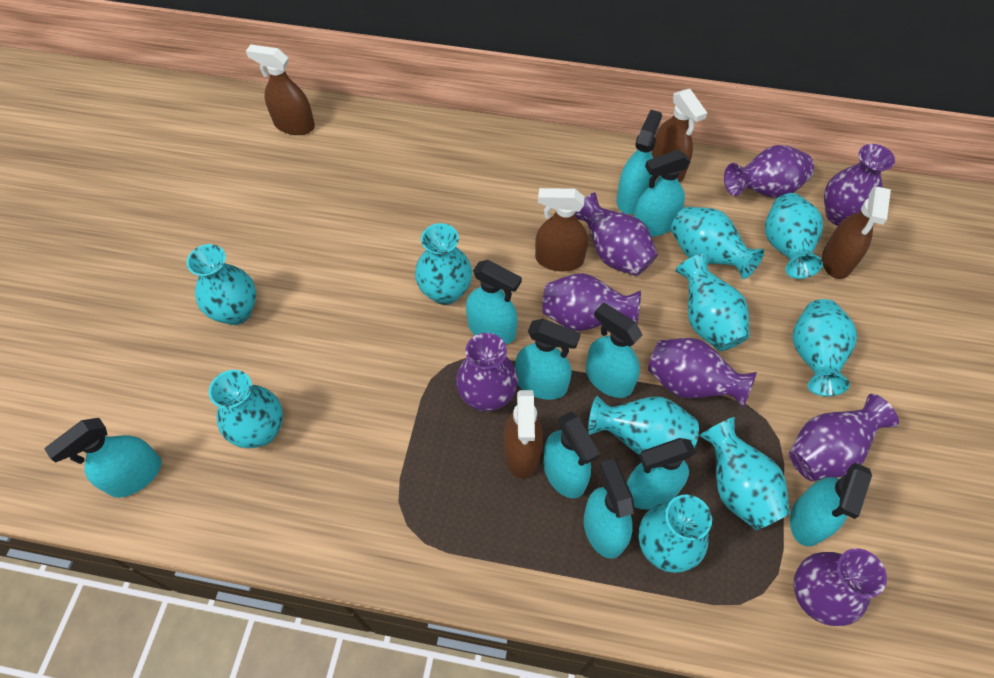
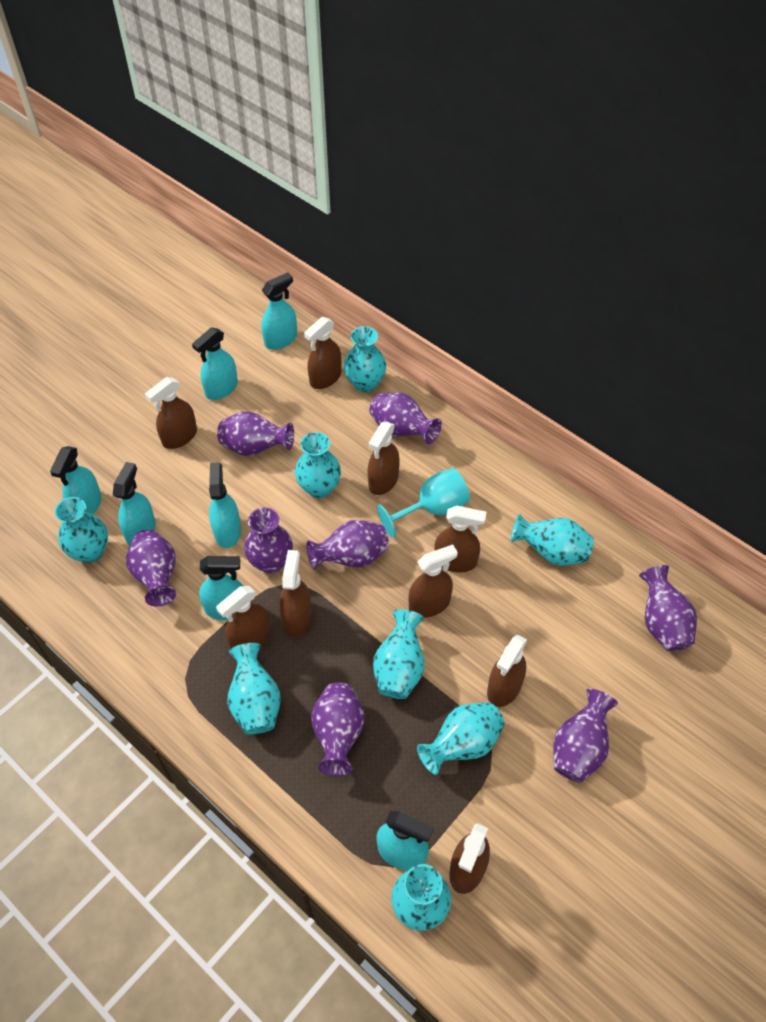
brown spray bottle: 5 -> 9
turquoise goblet: 0 -> 1
turquoise spray bottle: 10 -> 7
turquoise vase: 10 -> 8

